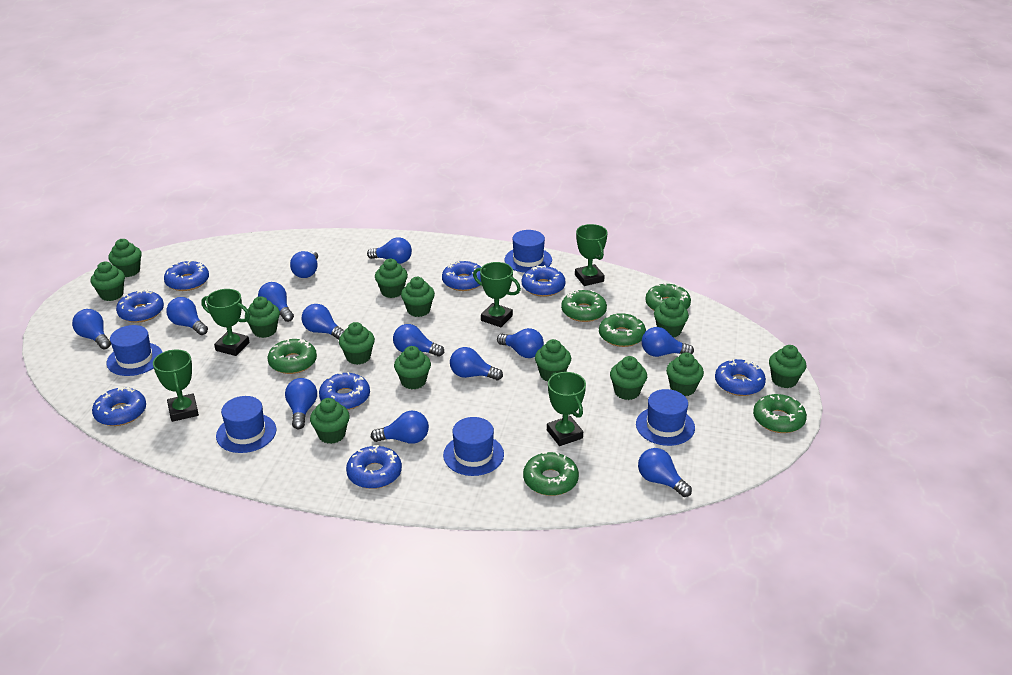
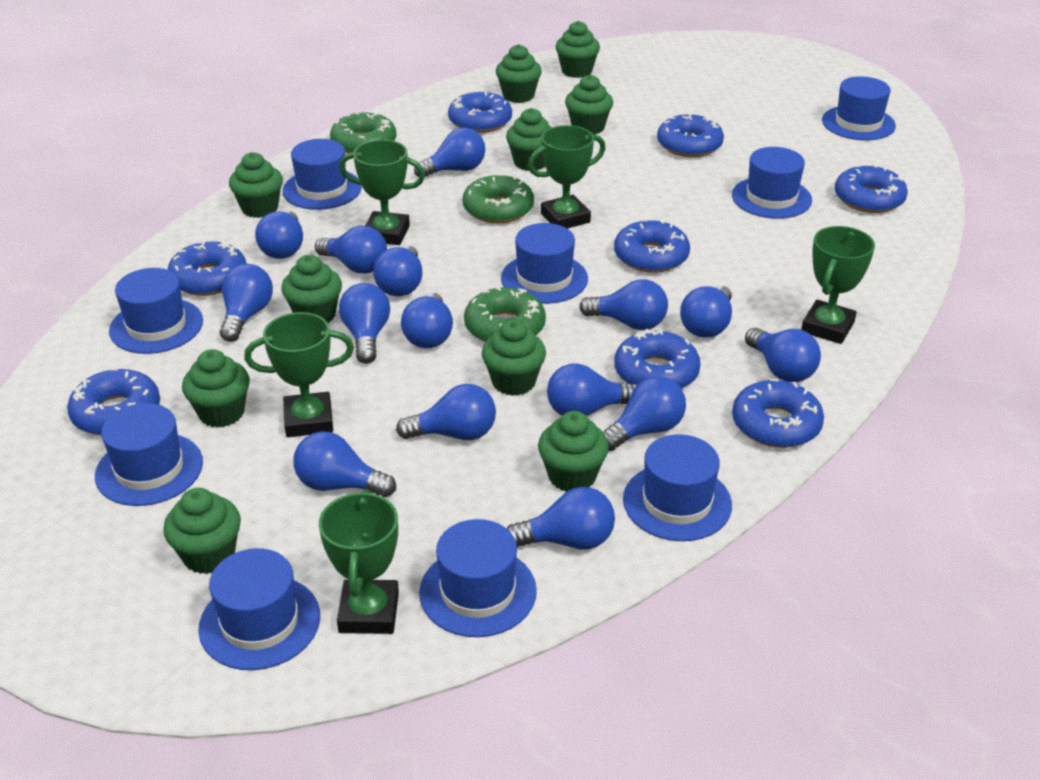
blue hat: 5 -> 9
blue light bulb: 13 -> 15
green cupcake: 13 -> 10
green donut: 6 -> 3

